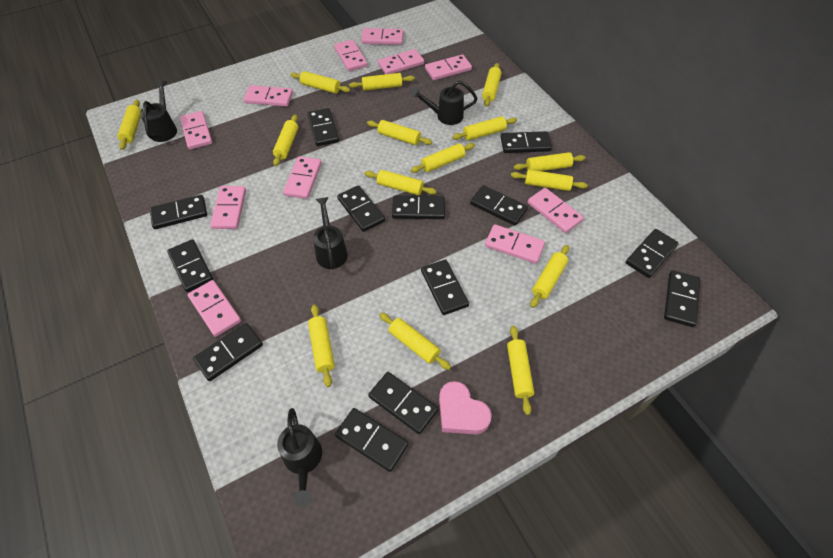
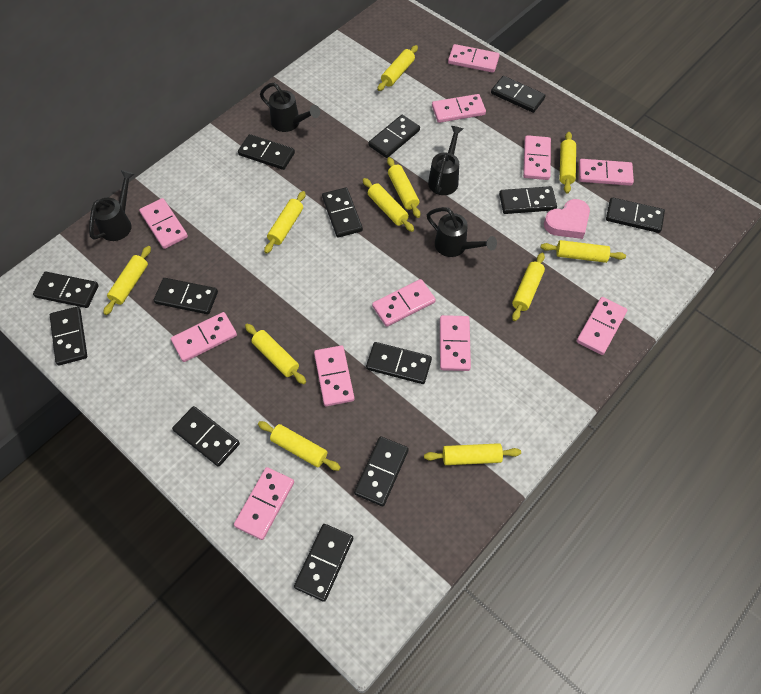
yellow rolling pin: 15 -> 11

